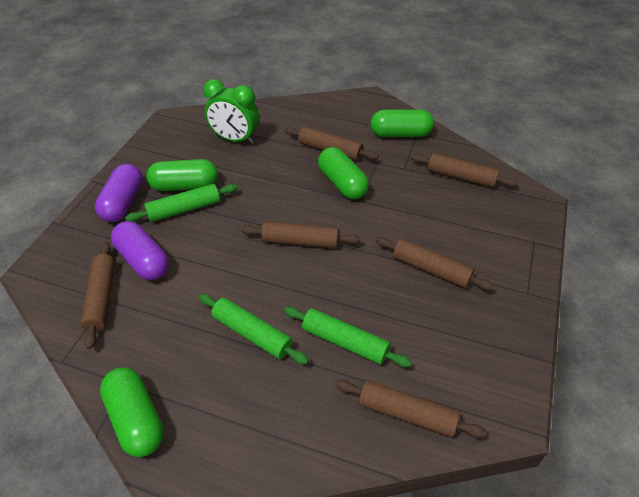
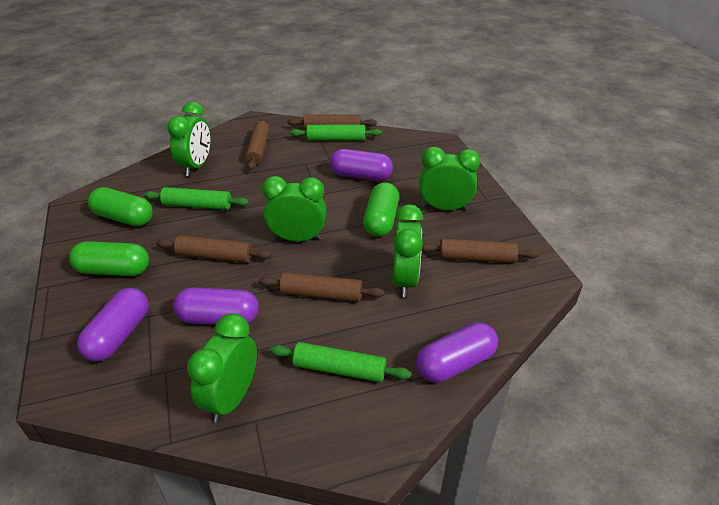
brown rolling pin: 6 -> 5
green capsule: 4 -> 3
green clock: 1 -> 5
purple capsule: 2 -> 4

